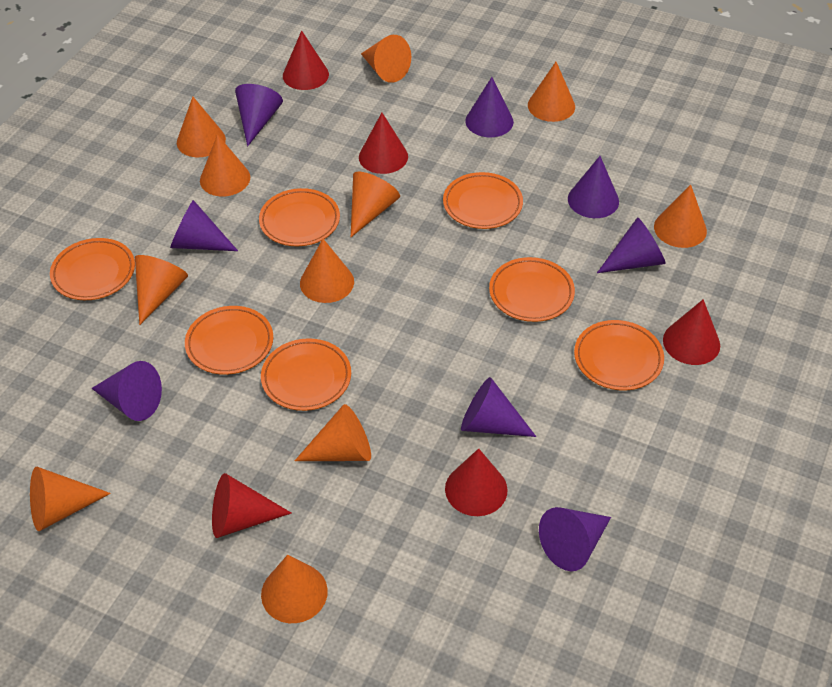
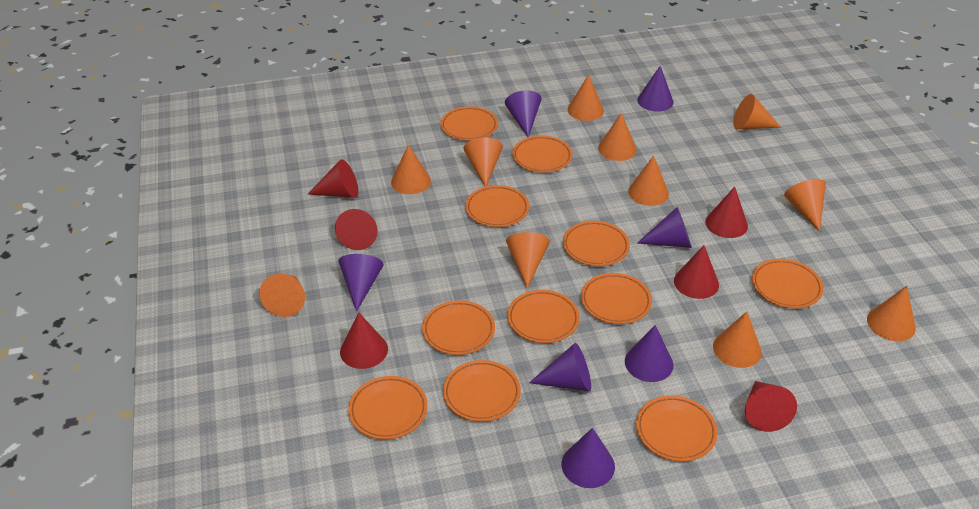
orange plate: 7 -> 11
purple cone: 8 -> 7
red cone: 5 -> 6

